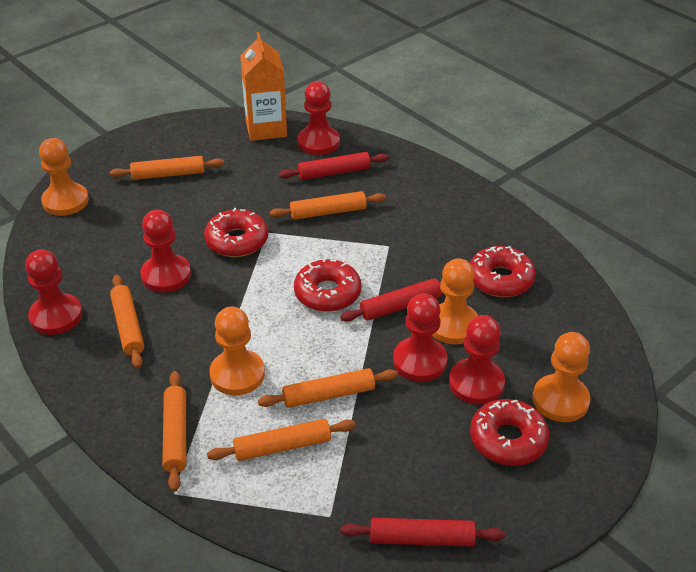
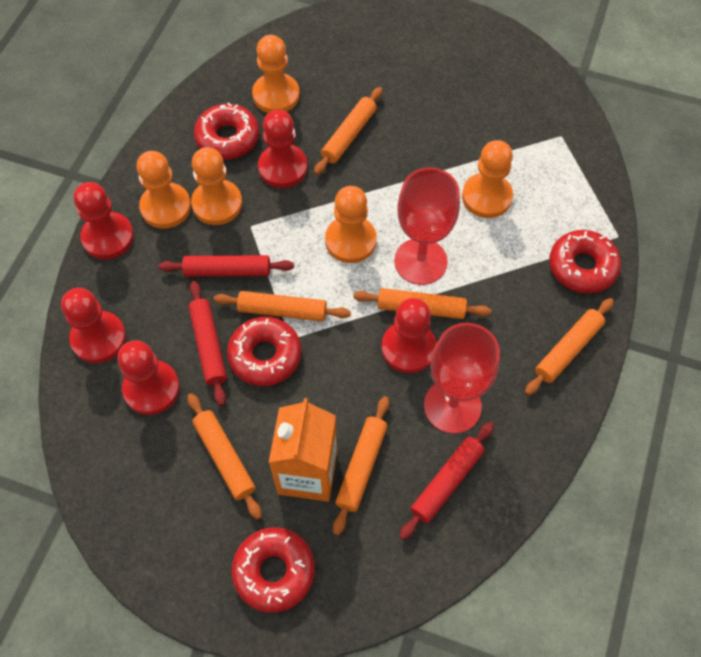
orange pawn: 4 -> 5
red goblet: 0 -> 2

